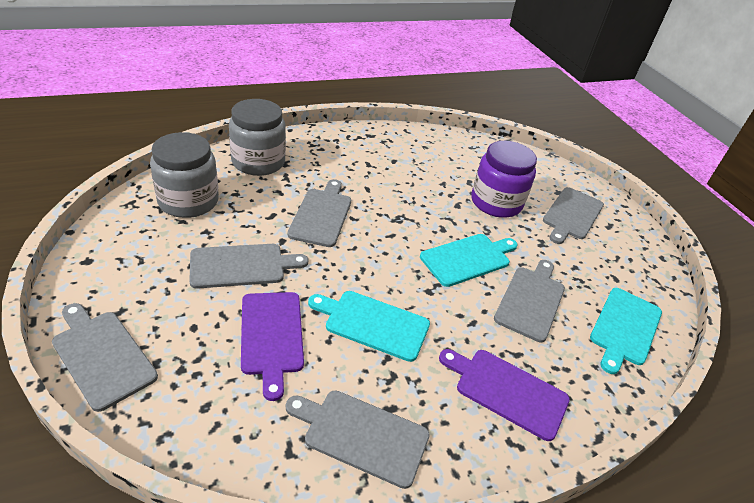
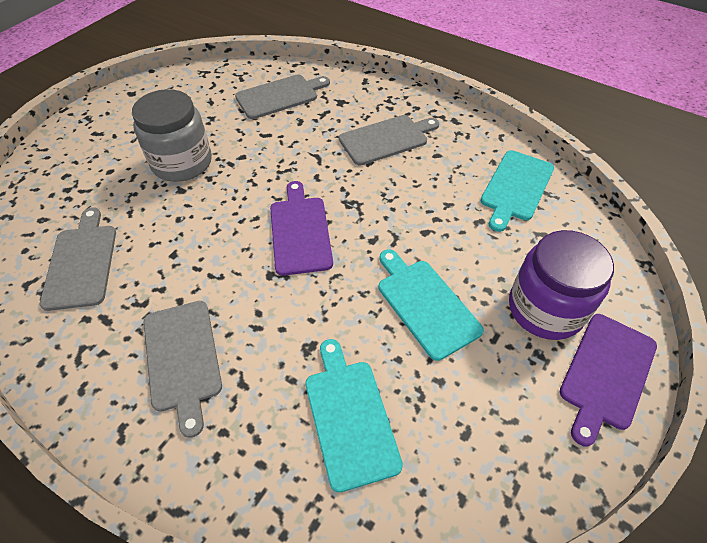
grey cutting board: 6 -> 4
grey jar: 2 -> 1

